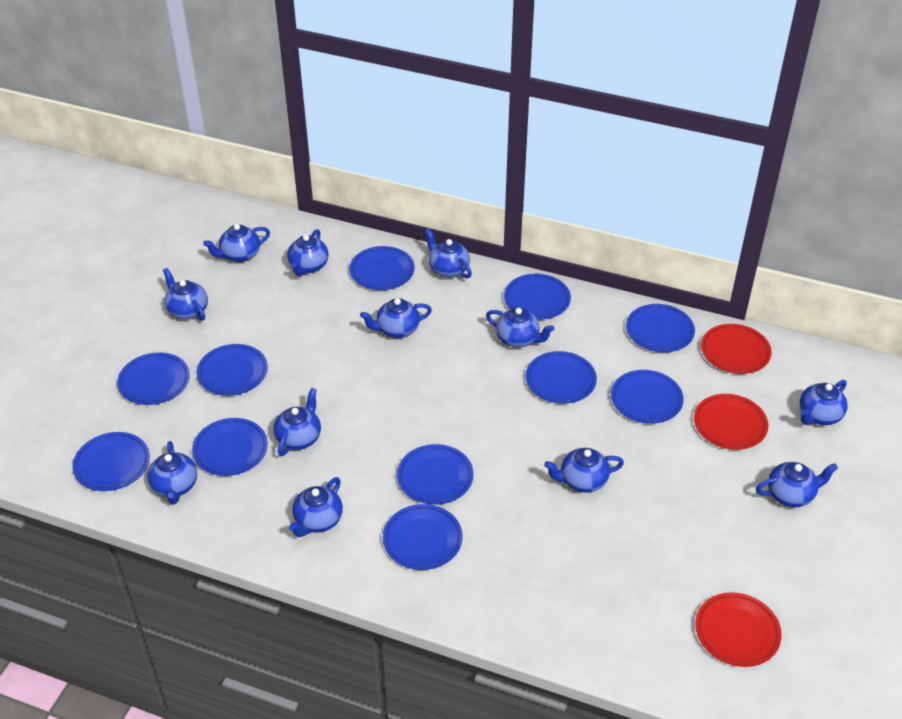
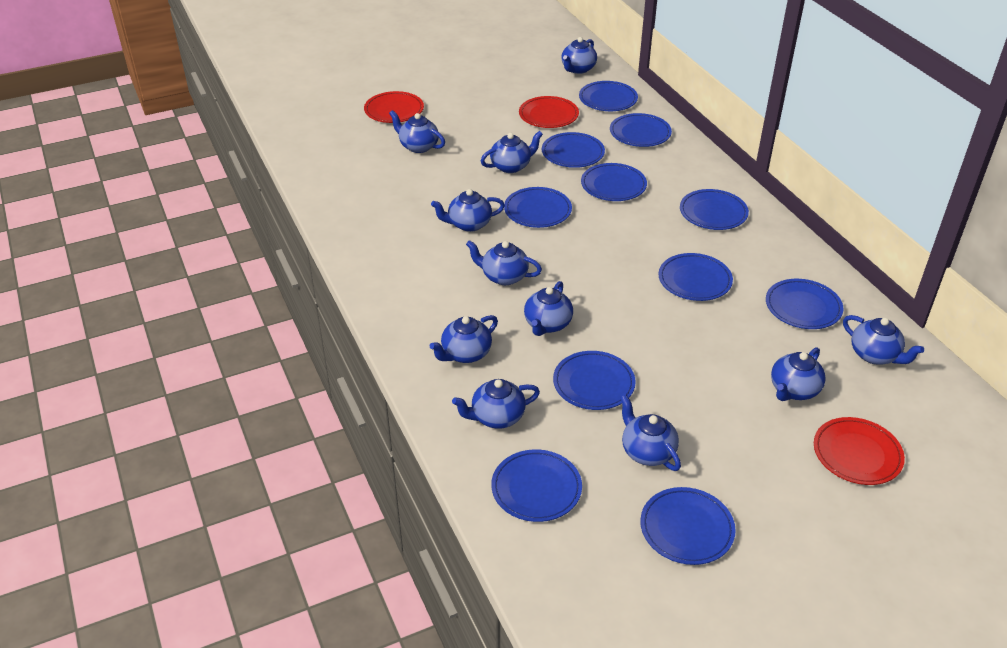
blue teapot: 12 -> 11

